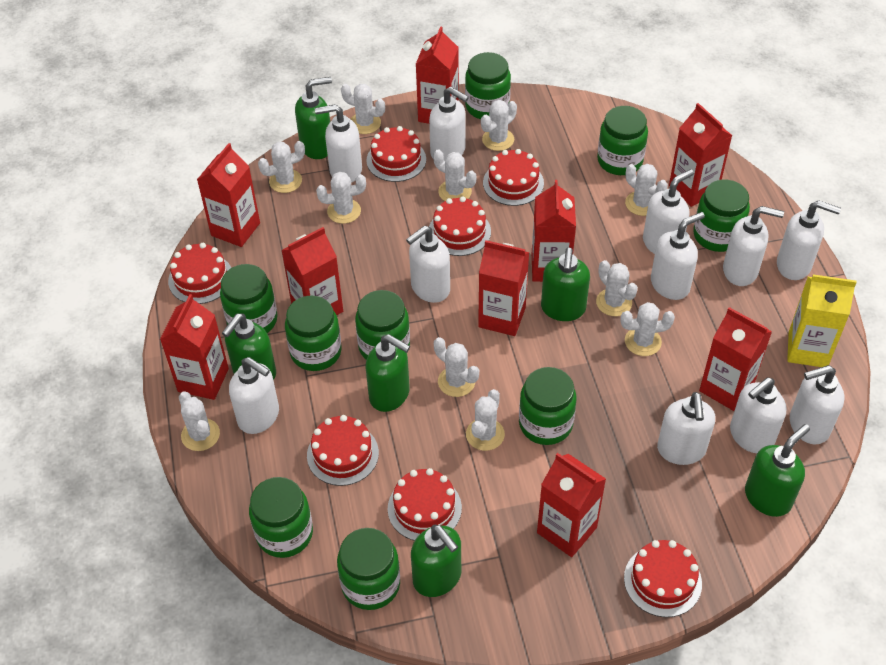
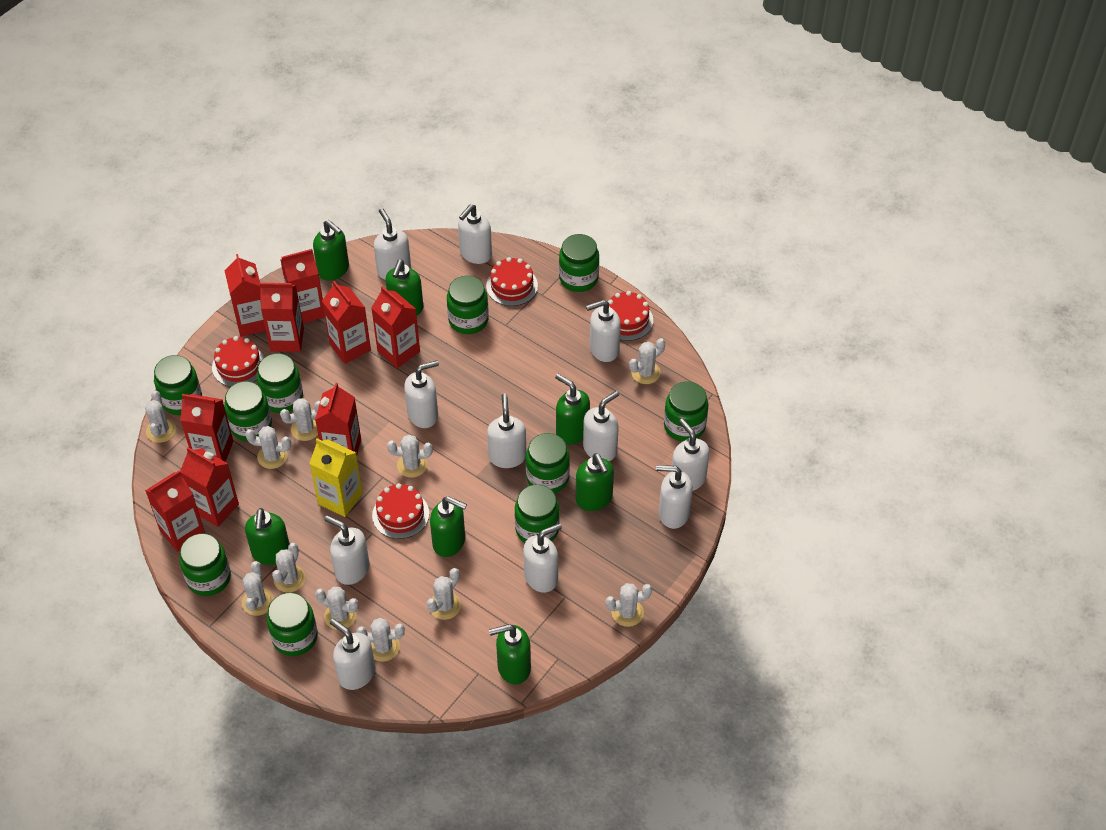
green jar: 9 -> 10
green soap dispenser: 6 -> 7
red cake: 7 -> 4

